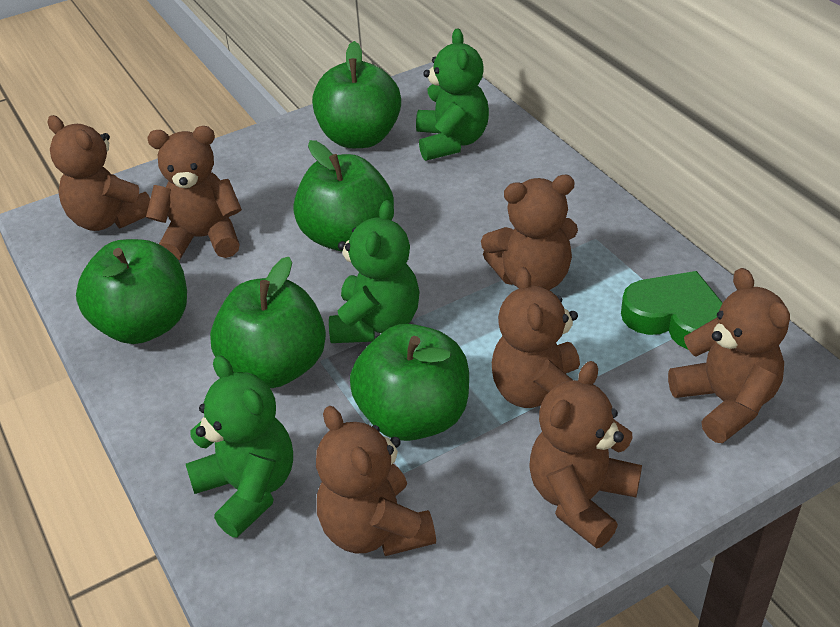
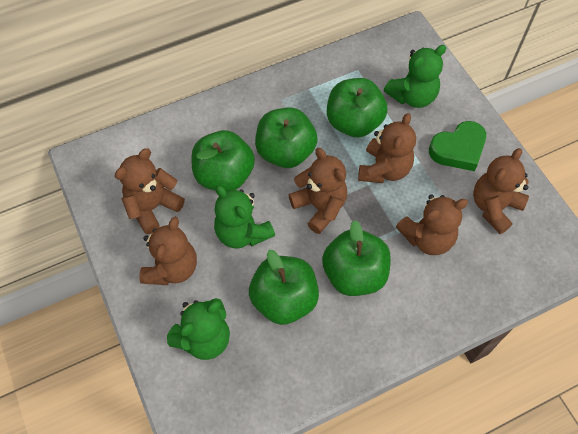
brown teddy bear: 7 -> 6

